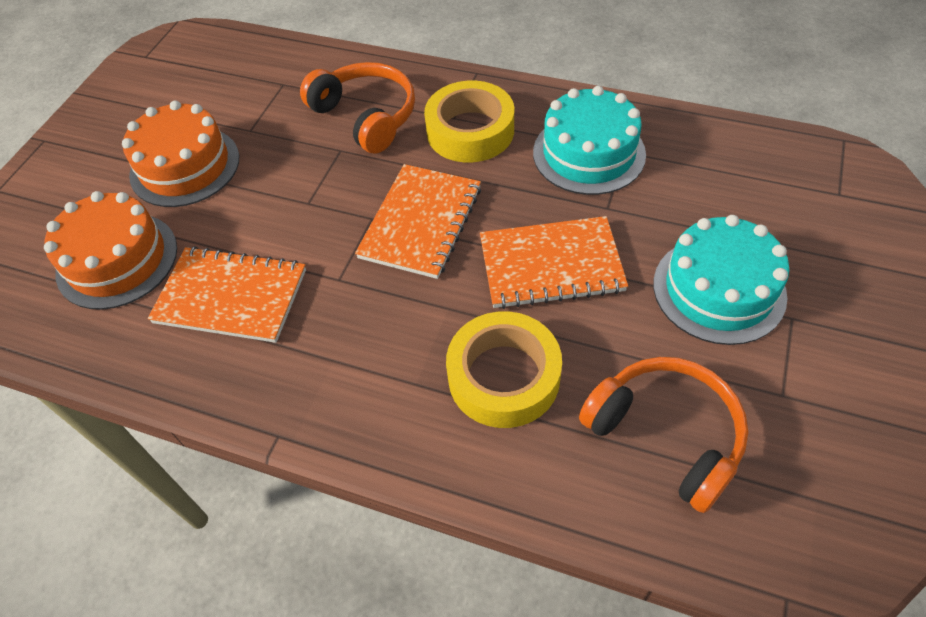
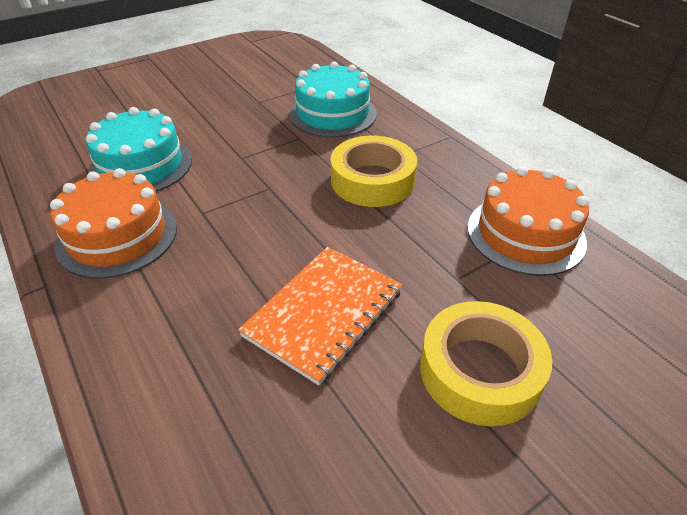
orange headphones: 2 -> 0
orange notebook: 3 -> 1

